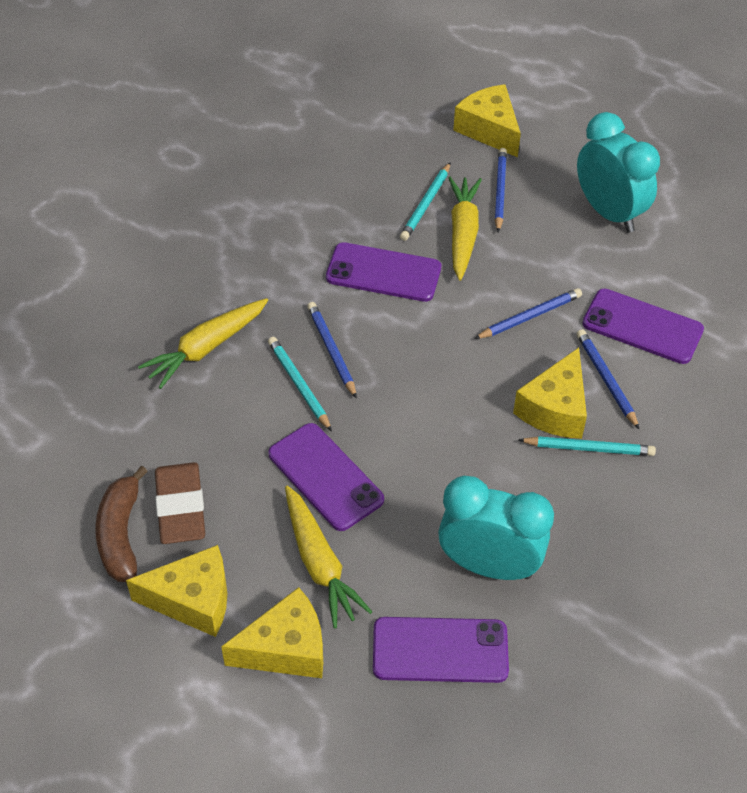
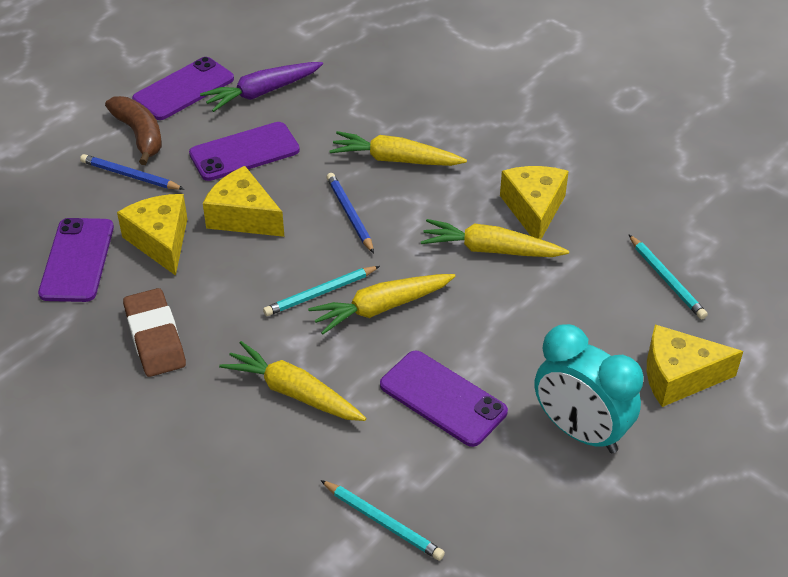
blue pencil: 4 -> 2
purple carrot: 0 -> 1
turquoise clock: 2 -> 1
yellow carrot: 3 -> 4

